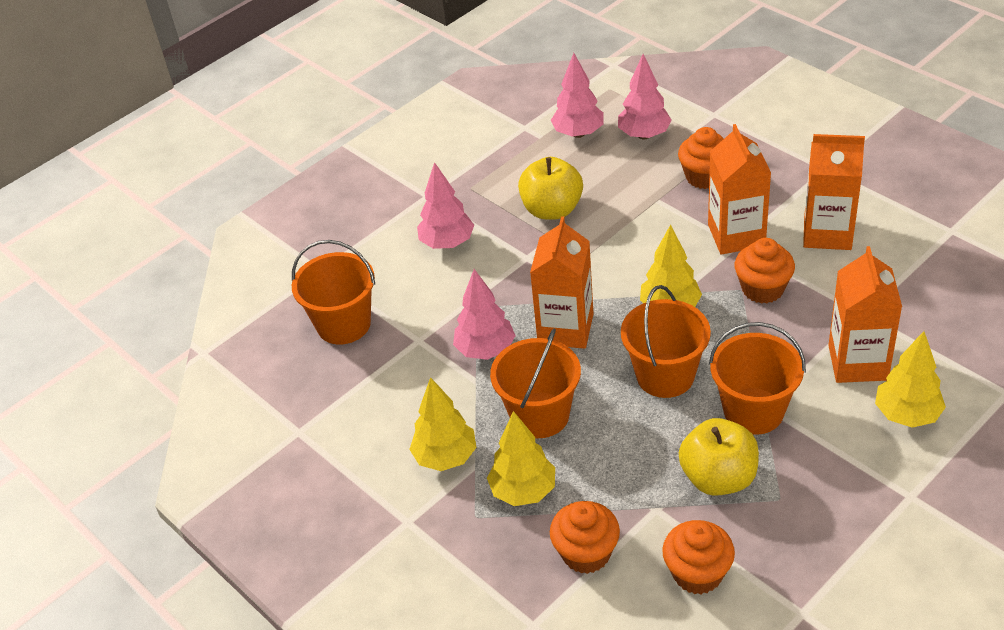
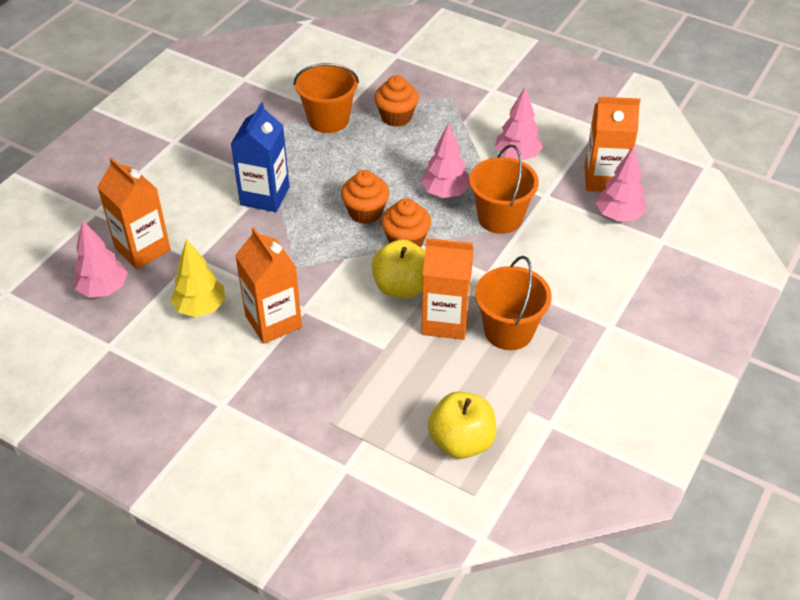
blue carton: 0 -> 1
orange bucket: 4 -> 3
orange cupcake: 4 -> 3
yellow tree: 4 -> 1

